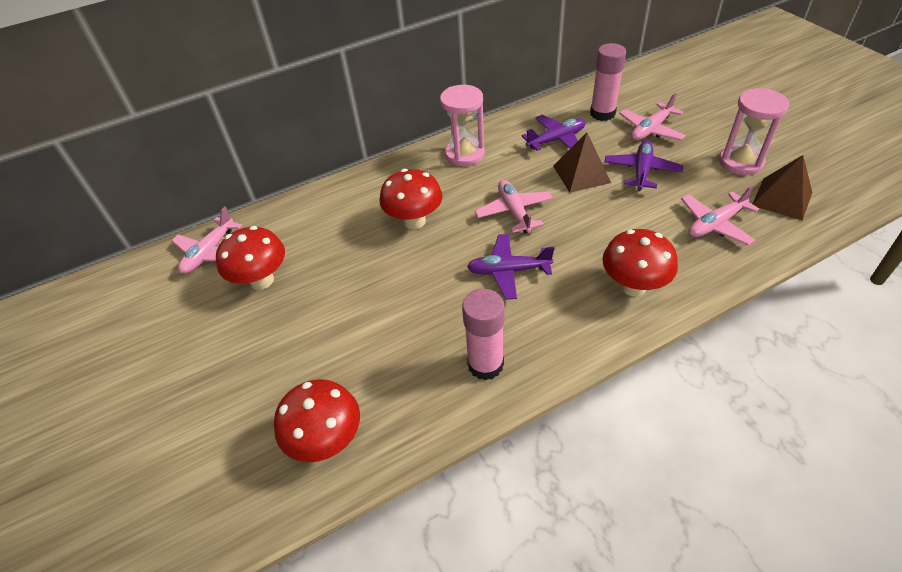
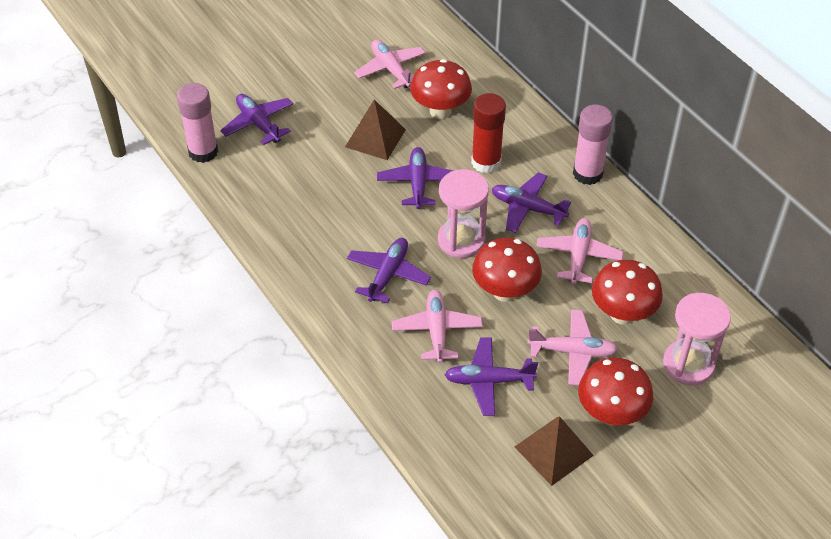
purple plane: 3 -> 5
red glue stick: 0 -> 1

